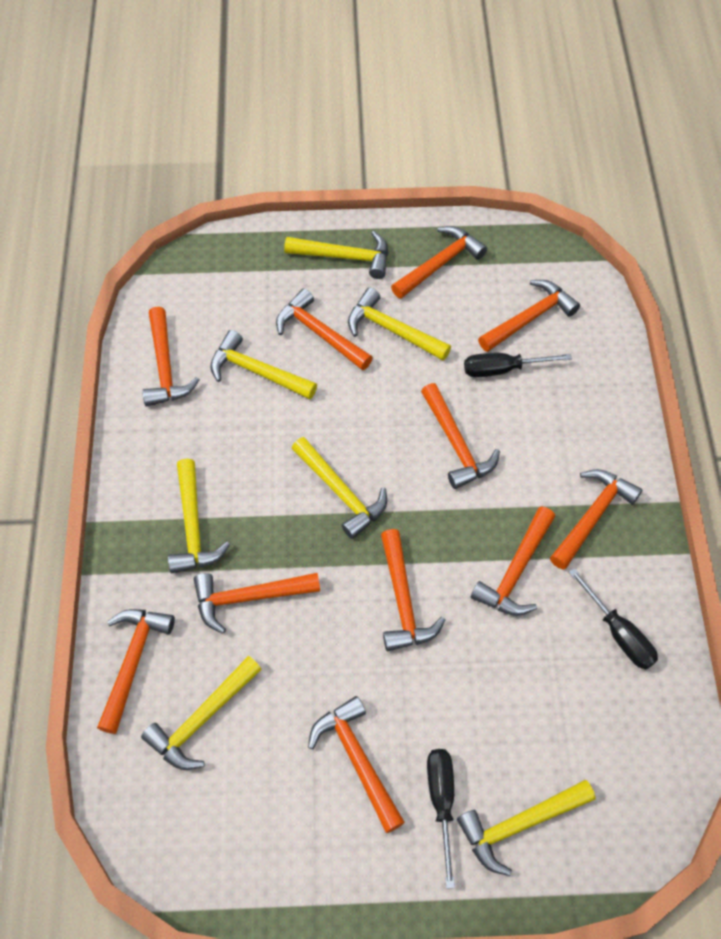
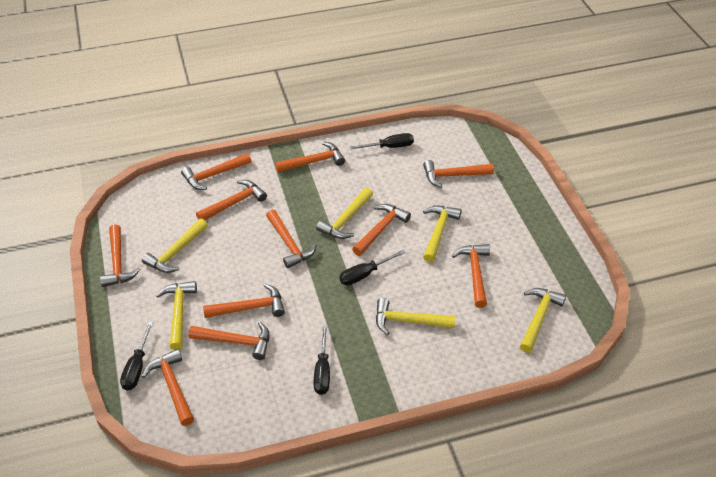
black screwdriver: 3 -> 4
yellow hammer: 7 -> 6

